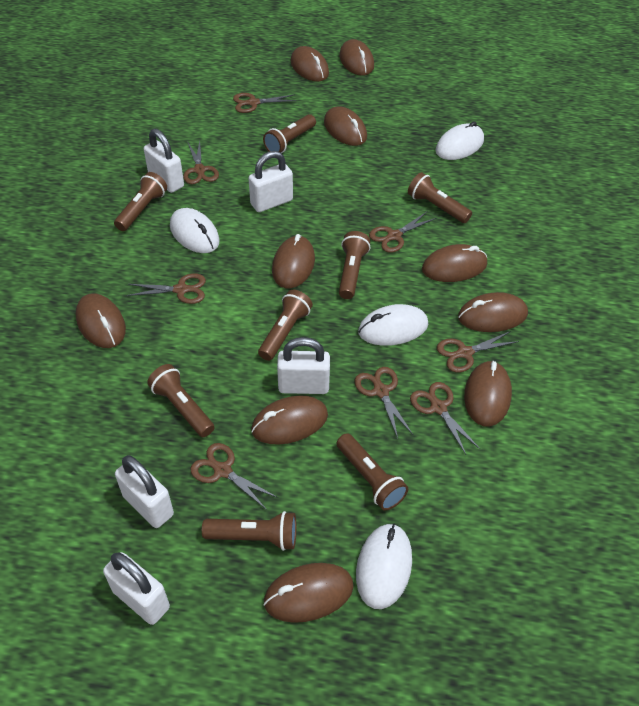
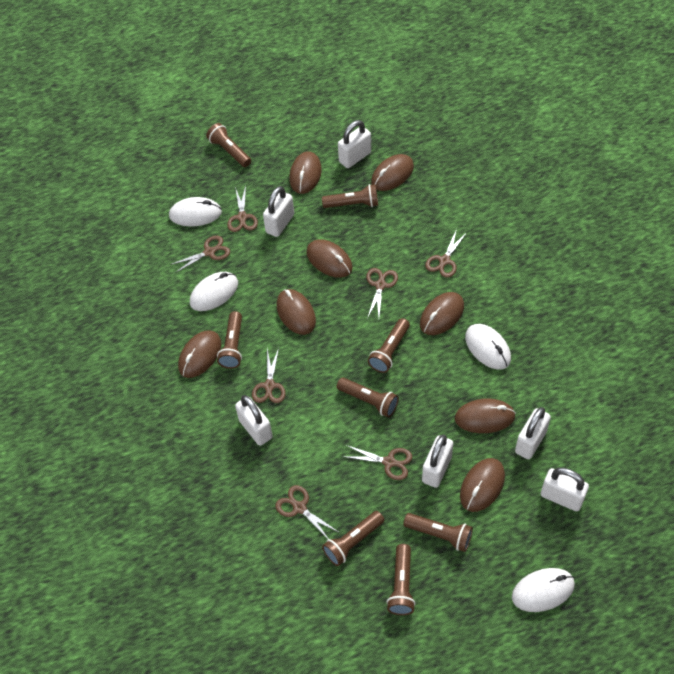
brown mouse: 10 -> 8
brown scissors: 8 -> 7
white padlock: 5 -> 6

